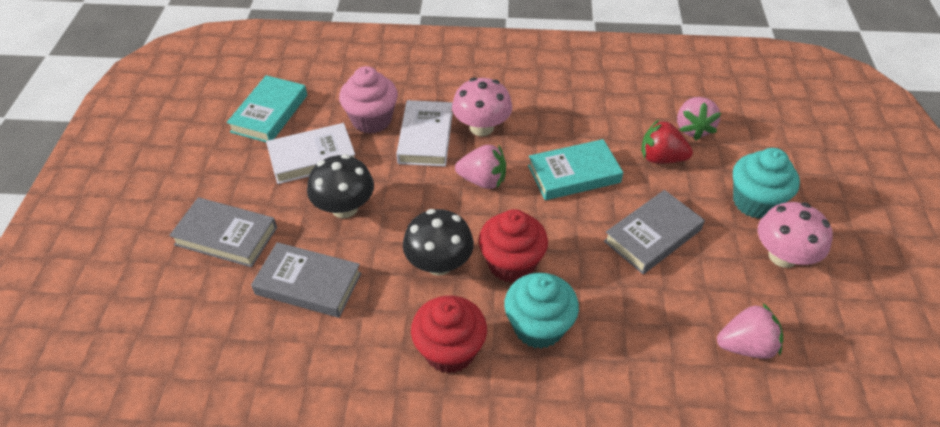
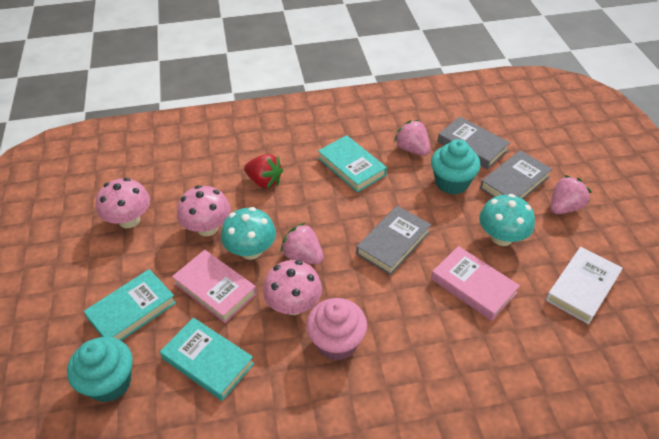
black mushroom: 2 -> 0
pink book: 0 -> 2
pink mushroom: 2 -> 3
red cupcake: 2 -> 0
turquoise book: 2 -> 3
turquoise mushroom: 0 -> 2
white book: 2 -> 1

